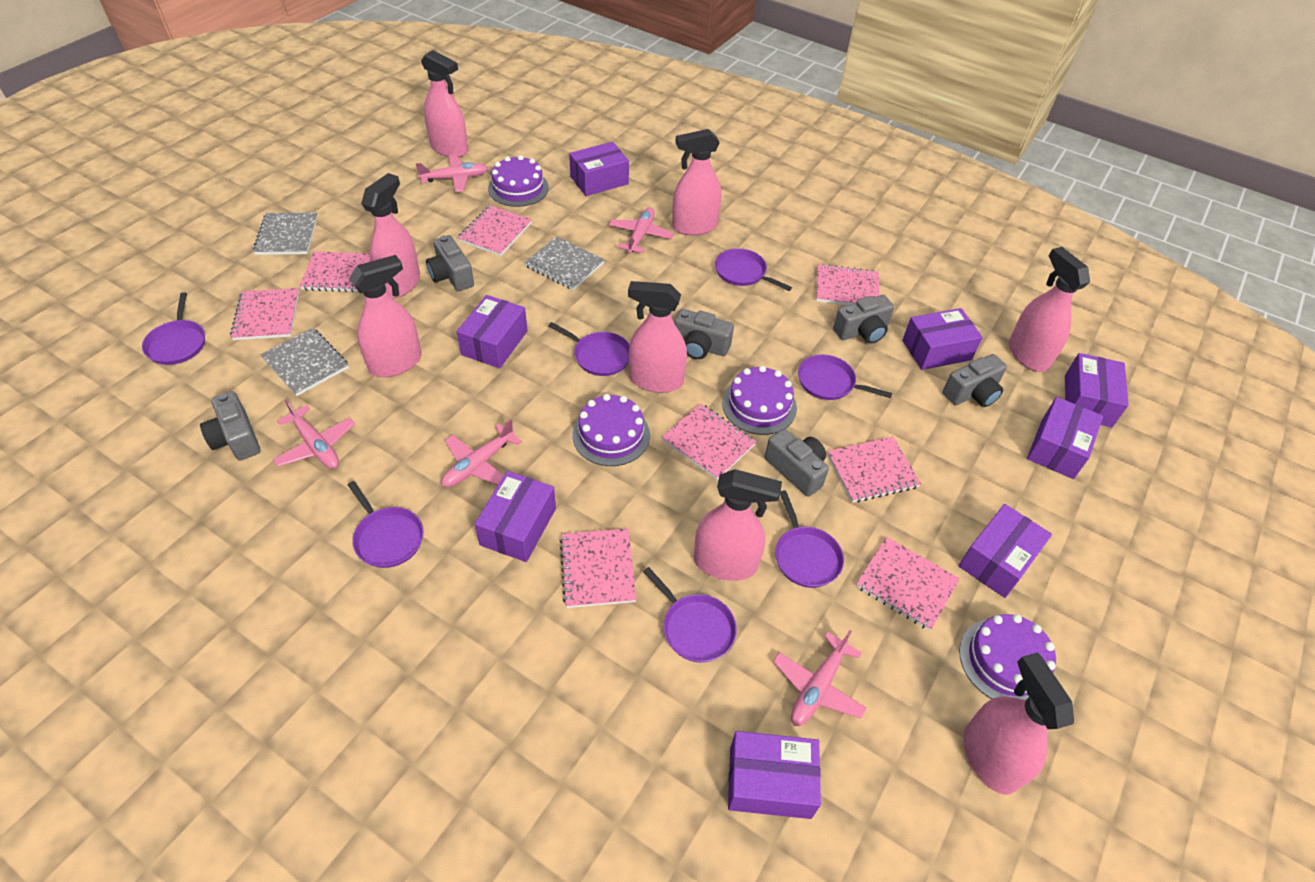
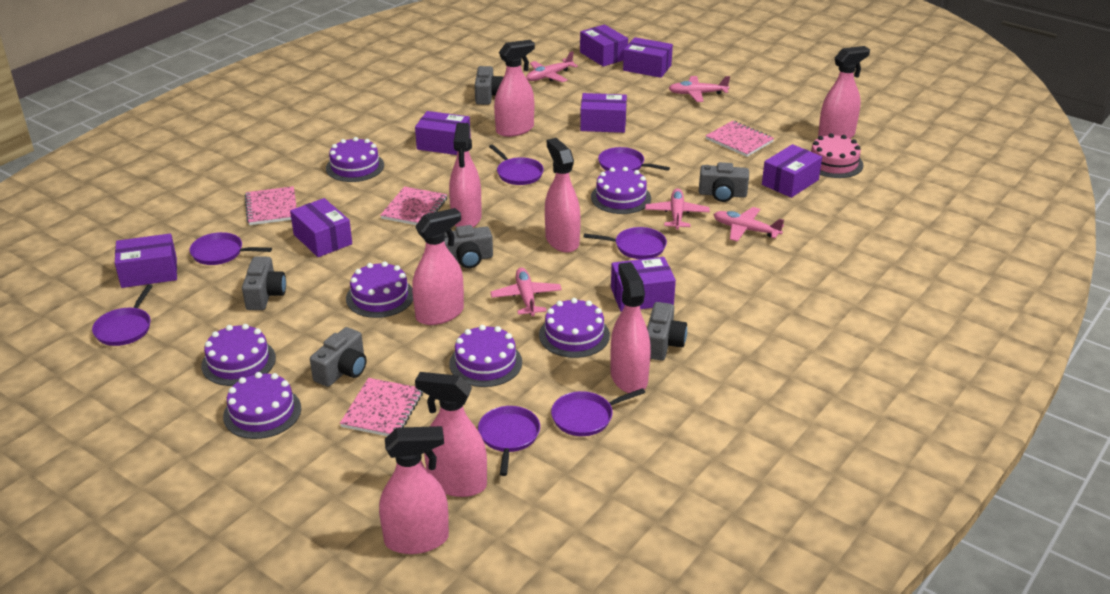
grey notebook: 3 -> 0
pink cake: 0 -> 1
pink notebook: 8 -> 4
purple cake: 4 -> 7

